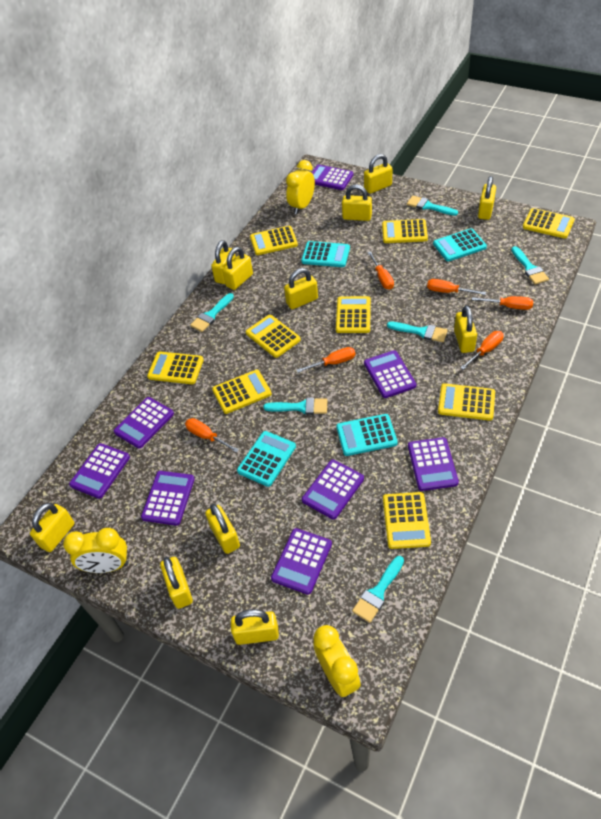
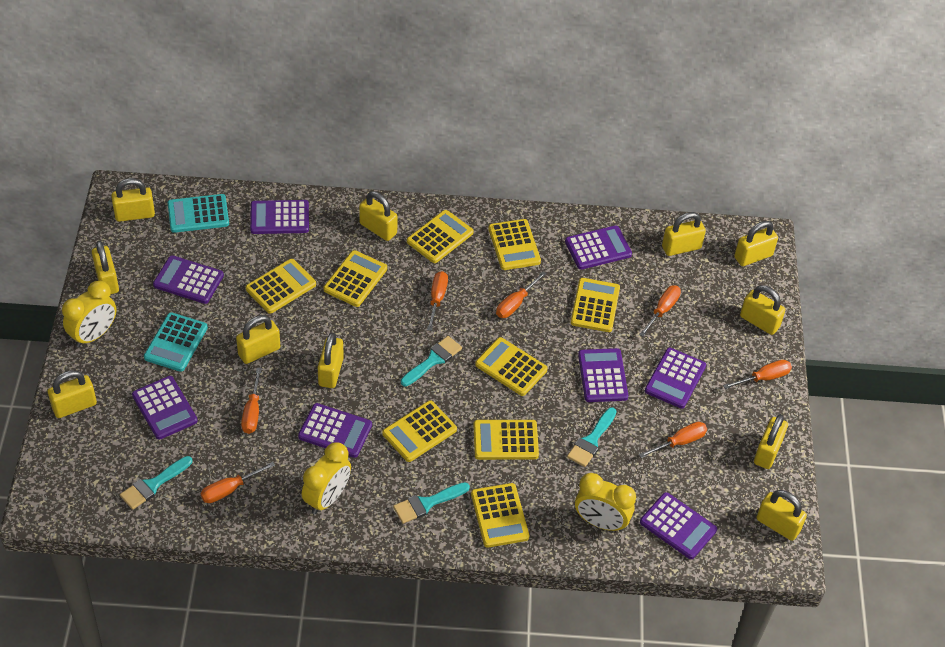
orange screwdriver: 6 -> 7
turquoise brush: 6 -> 4
turquoise calculator: 4 -> 2

